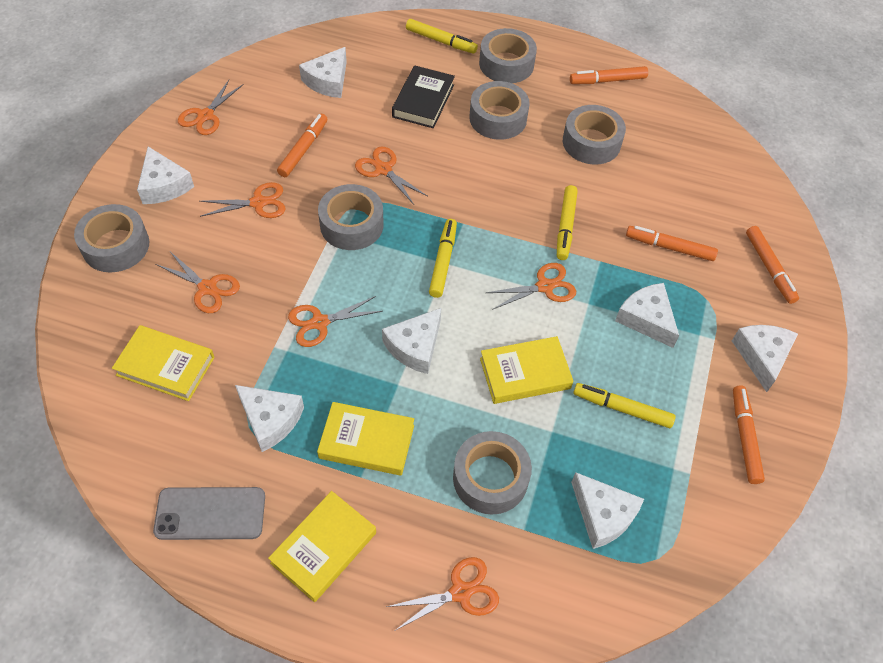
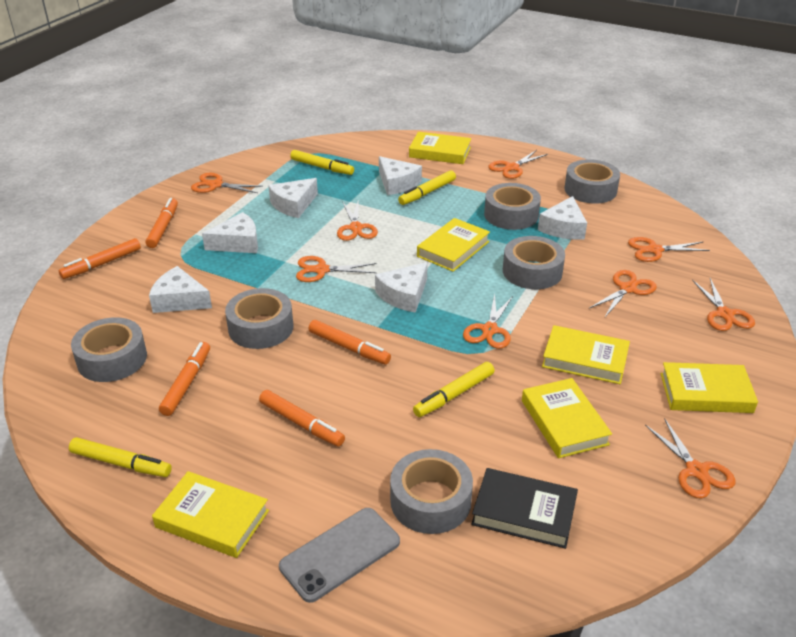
orange scissors: 7 -> 9
white cheese: 7 -> 6
yellow book: 4 -> 6

